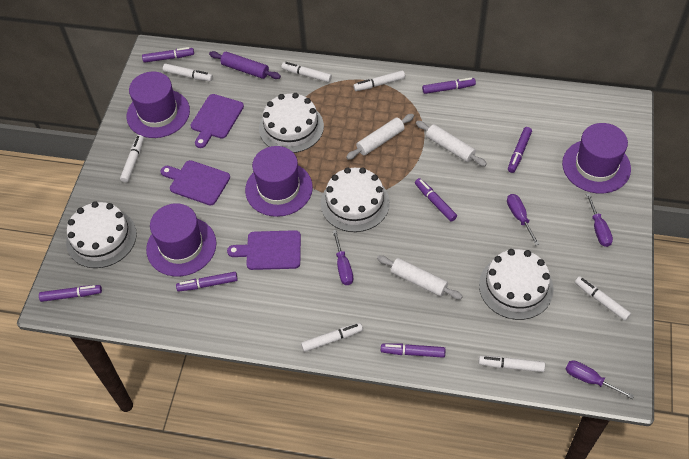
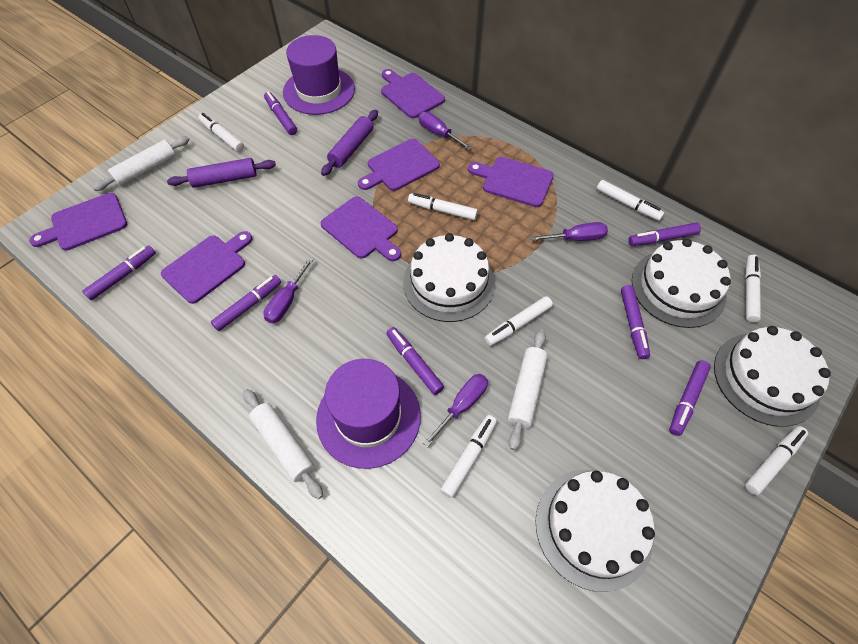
purple cutting board: 3 -> 6
purple hat: 4 -> 2
purple rolling pin: 1 -> 2

